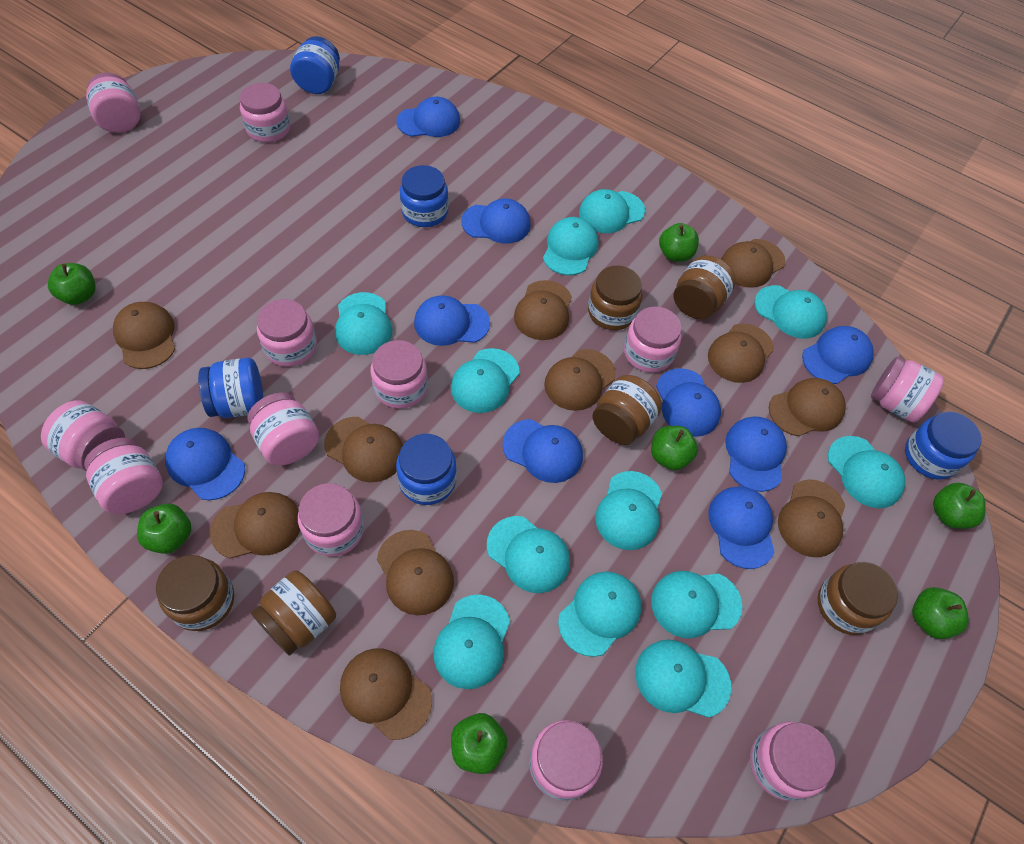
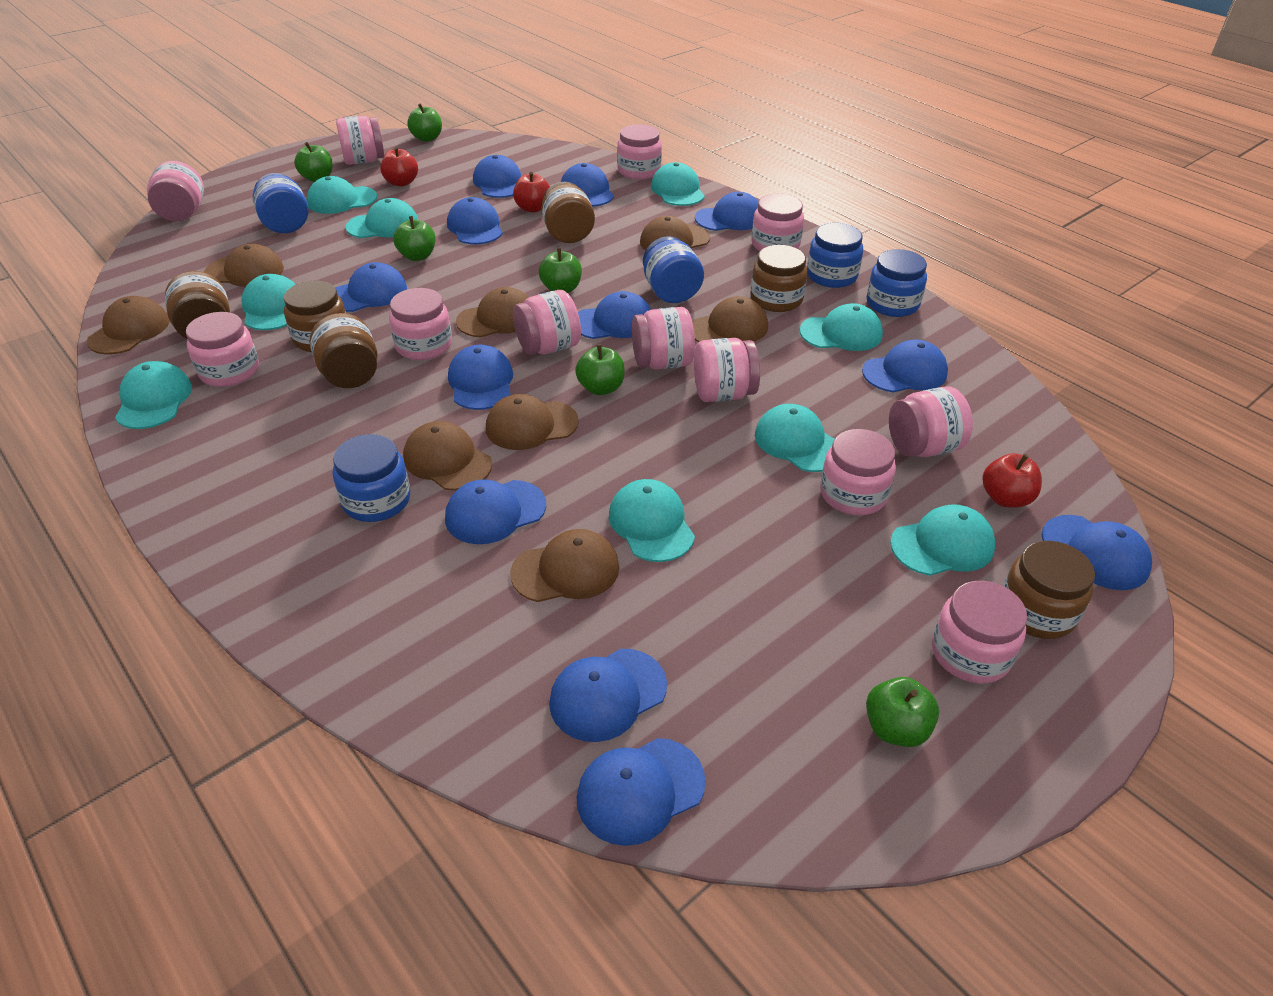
blue cap: 9 -> 12
brown cap: 11 -> 8
green apple: 7 -> 6
red apple: 0 -> 3
turquoise cap: 12 -> 9

